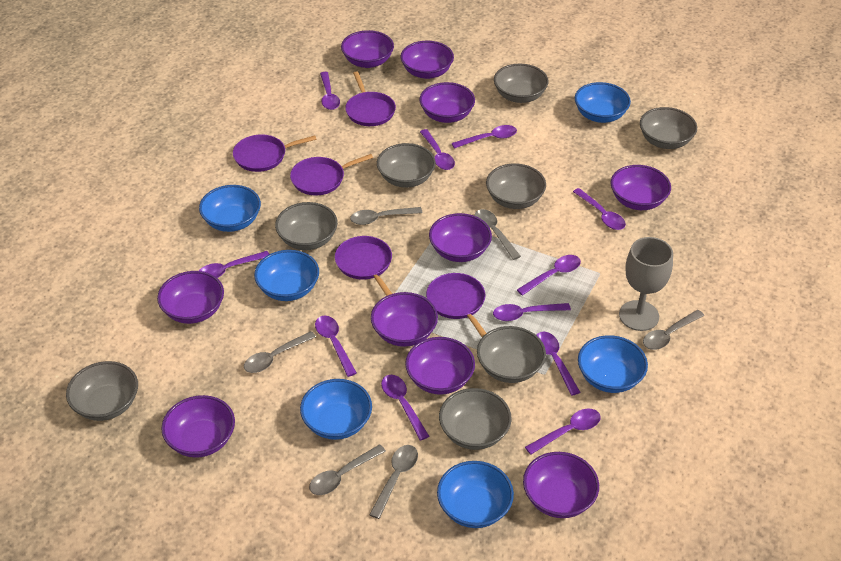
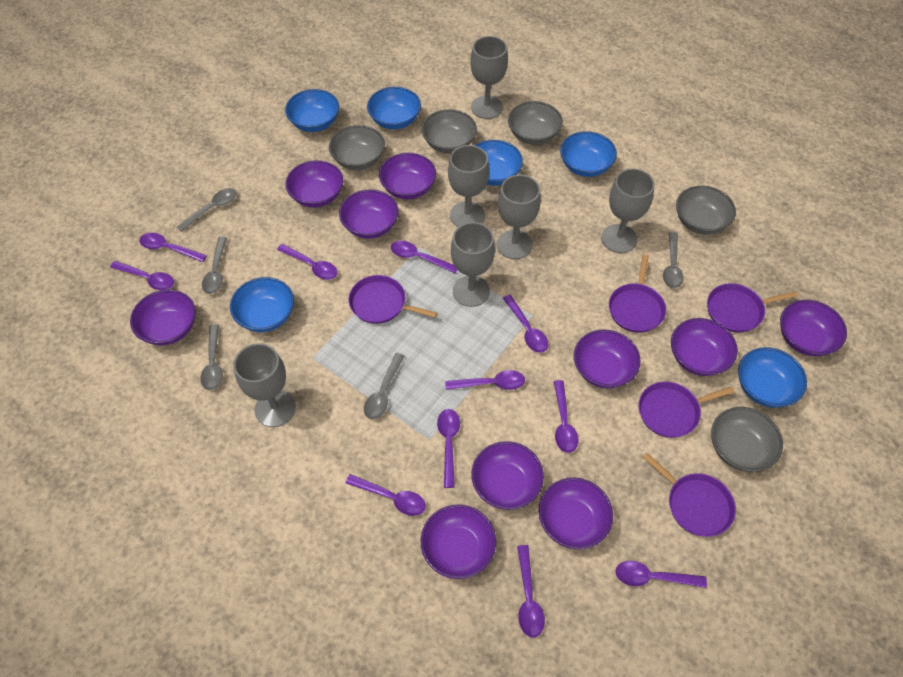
grey bowl: 8 -> 5
grey goblet: 1 -> 6
grey spoon: 6 -> 5

